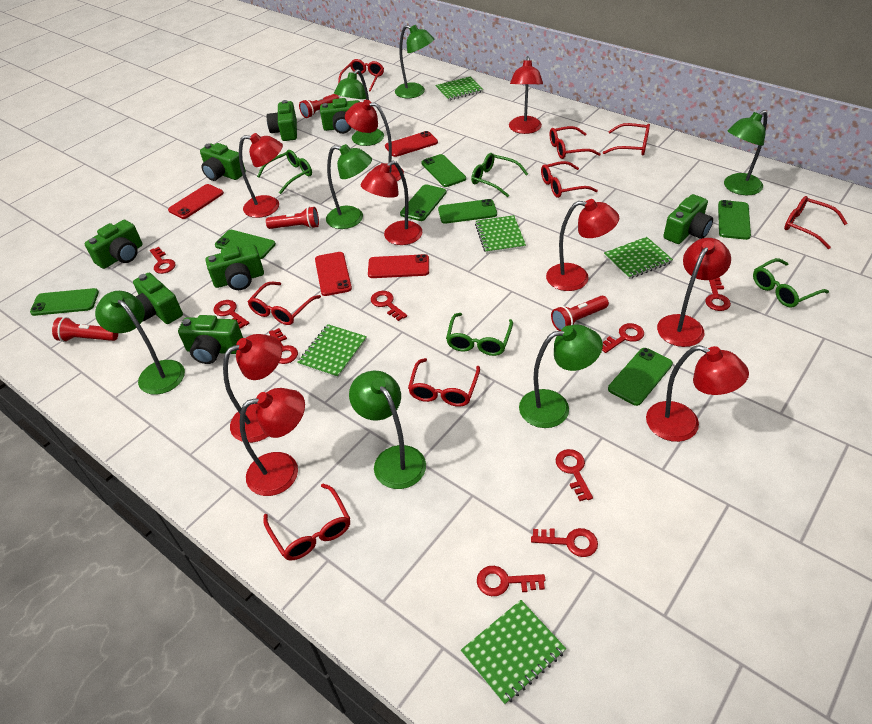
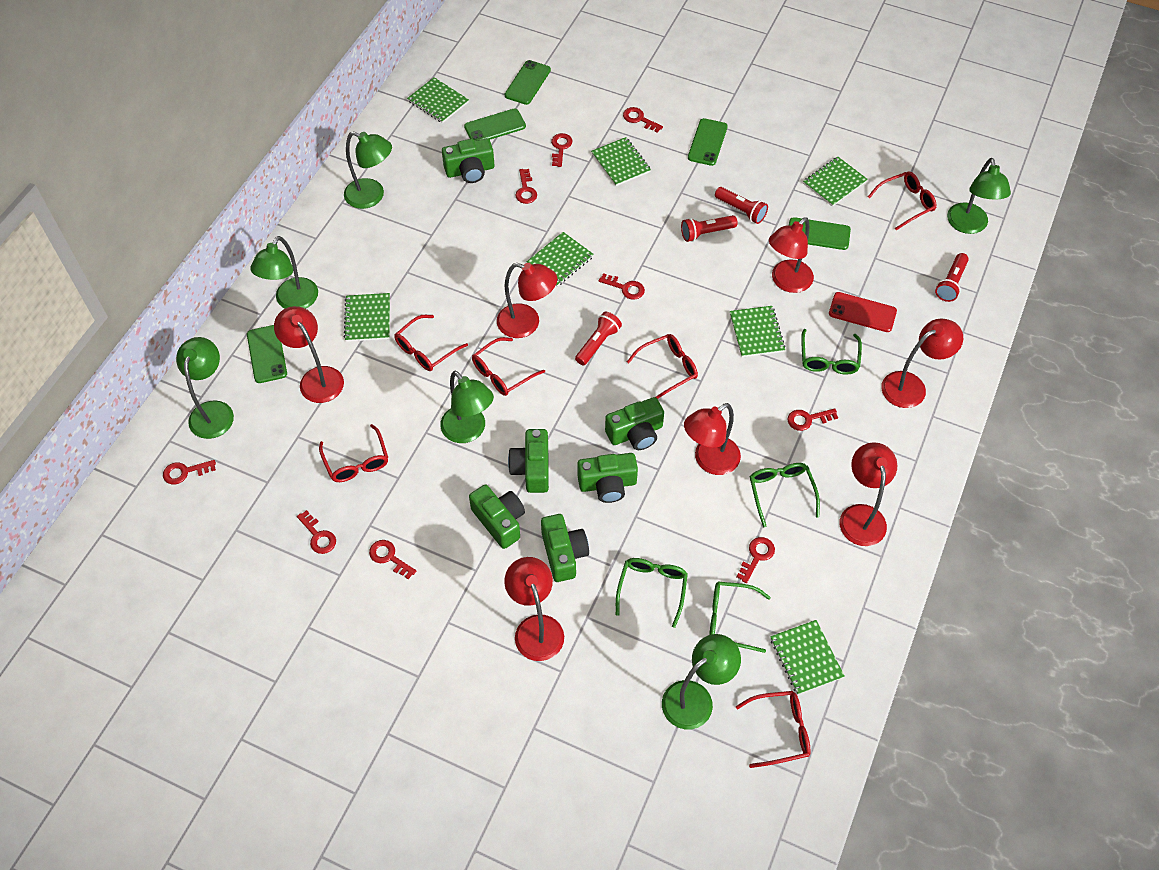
green camera: 8 -> 6
green lamp: 7 -> 6
green notebook: 5 -> 7
green phone: 7 -> 5
red glasses: 8 -> 6
red lamp: 9 -> 7
red phone: 4 -> 1

